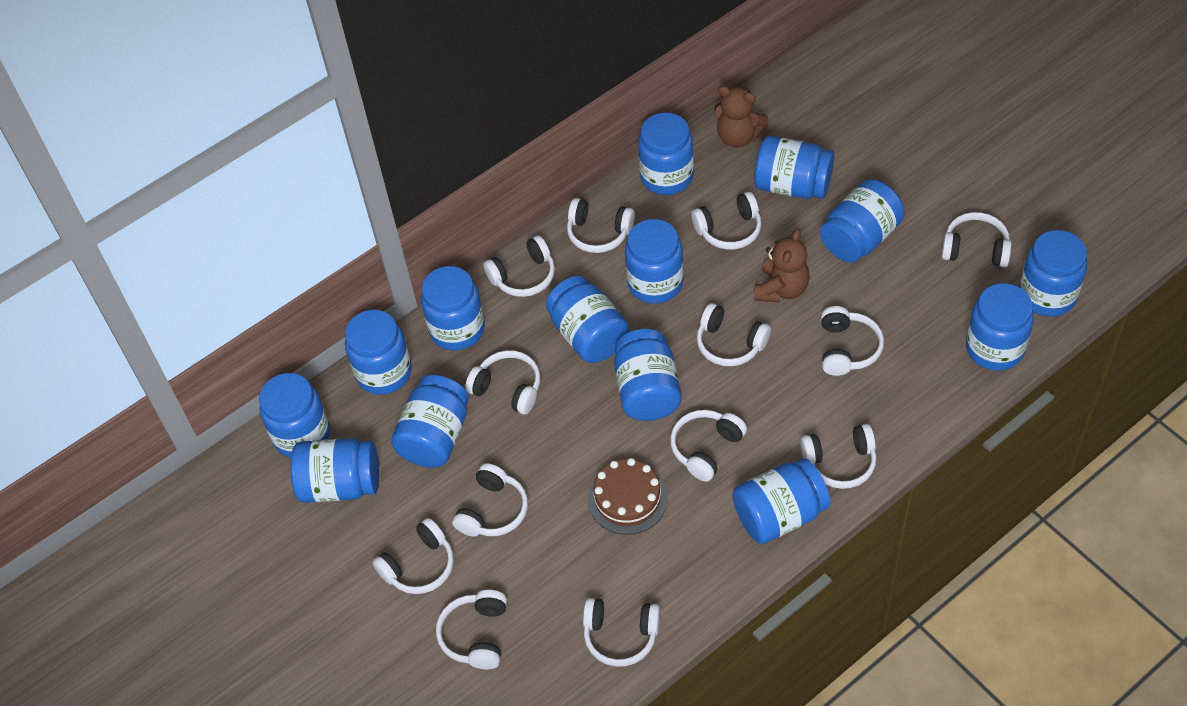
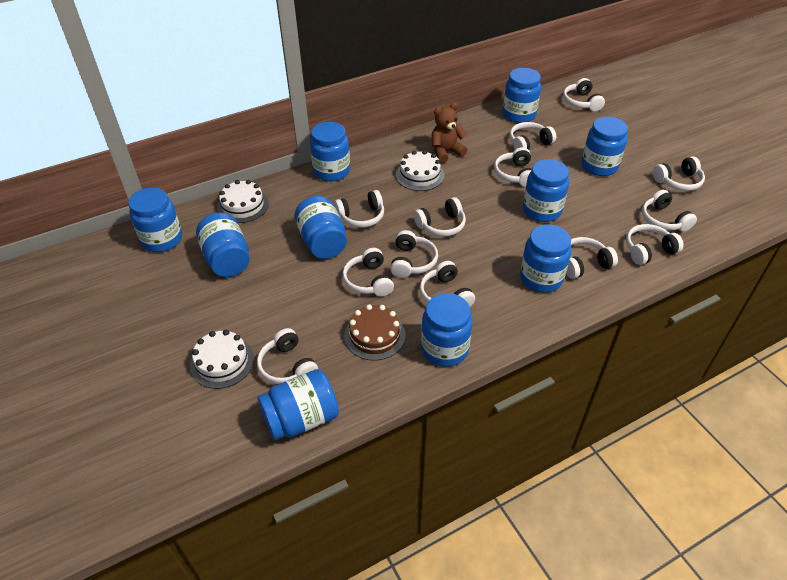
blue jar: 14 -> 10
brown teddy bear: 2 -> 1
white cake: 0 -> 3

